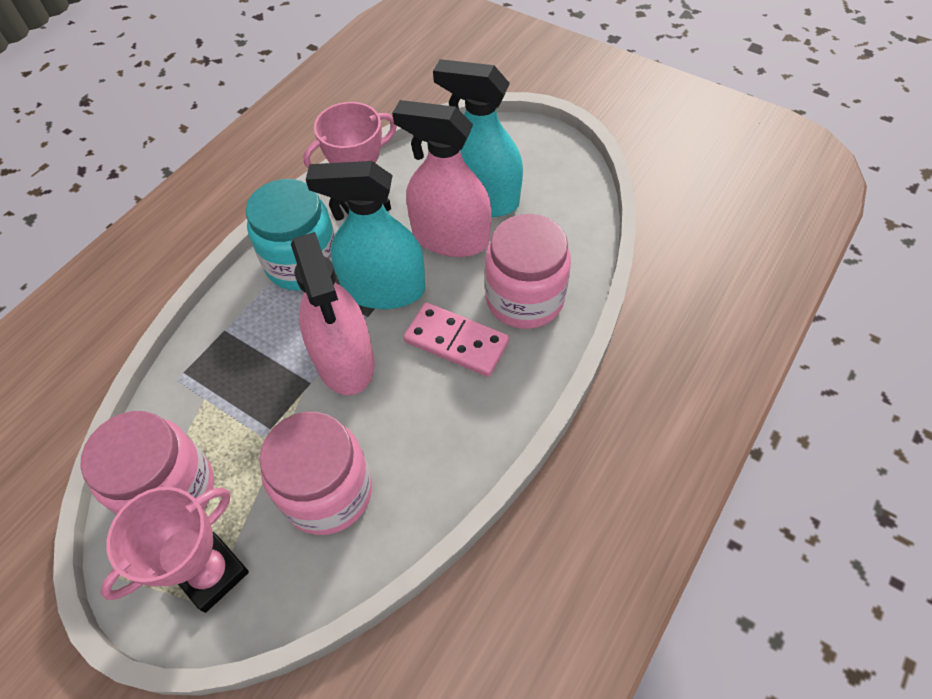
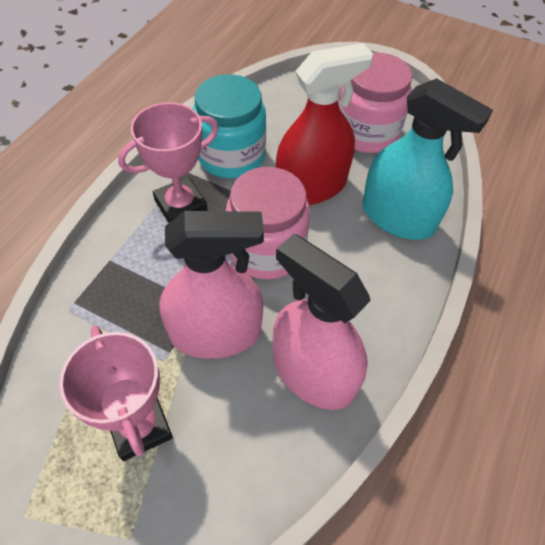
pink domino: 1 -> 0
pink jar: 3 -> 2
red spray bottle: 0 -> 1
turquoise spray bottle: 2 -> 1

